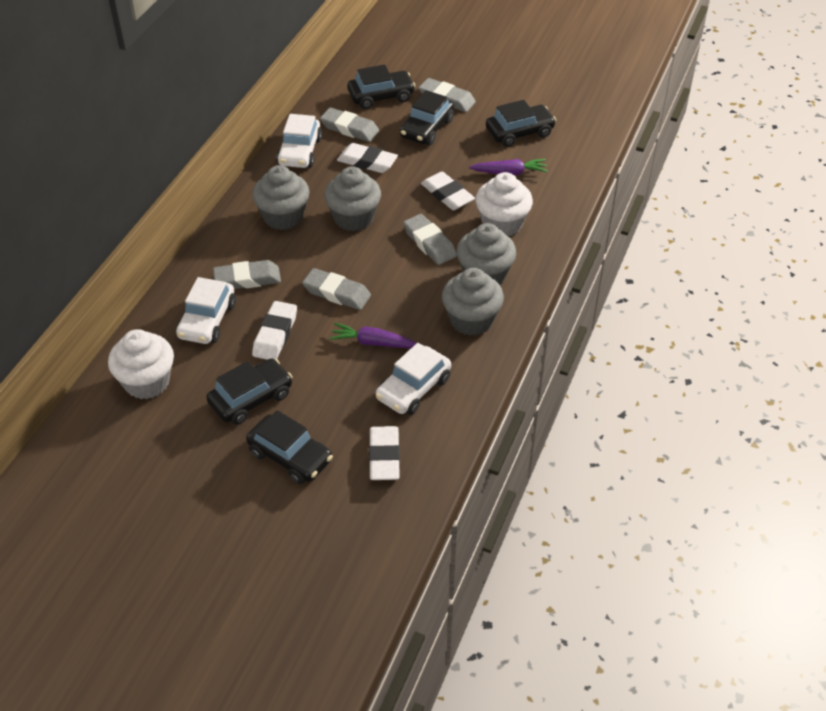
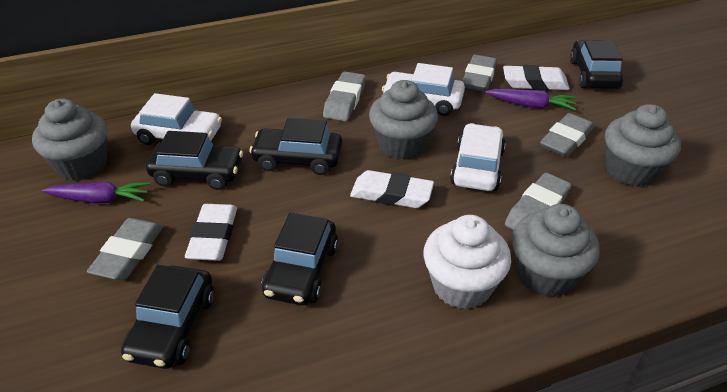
white cupcake: 2 -> 1
white eraser: 4 -> 3

